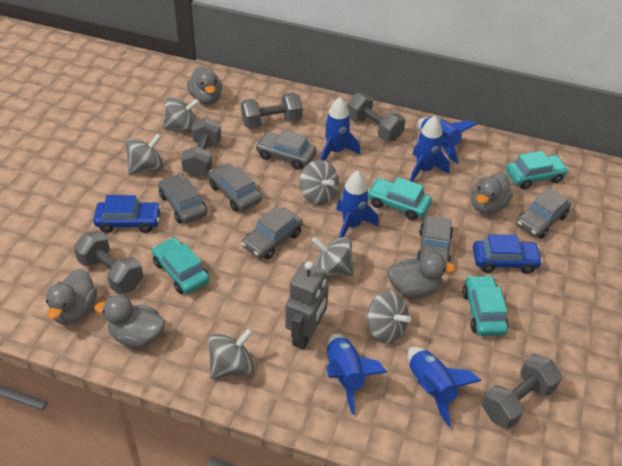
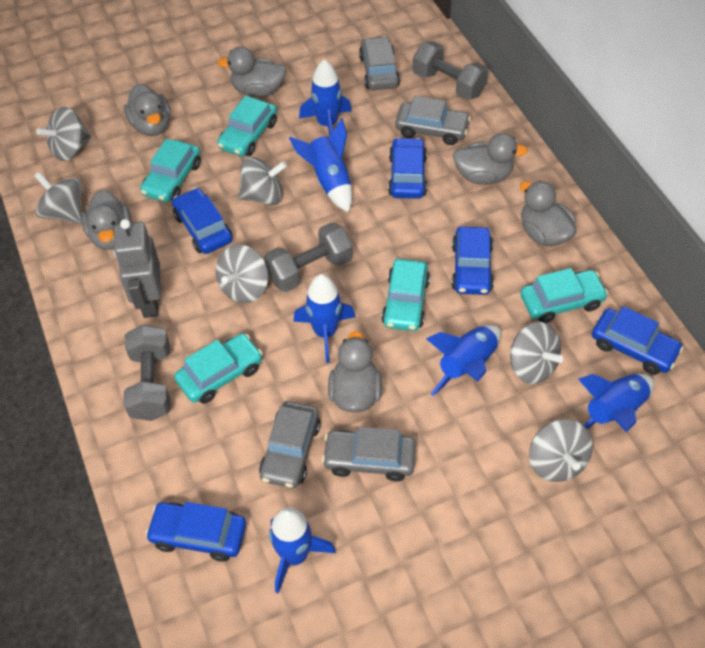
blue car: 2 -> 5
grey car: 6 -> 4
grey duck: 5 -> 6
grey dumbbell: 5 -> 3
turquoise car: 4 -> 5

